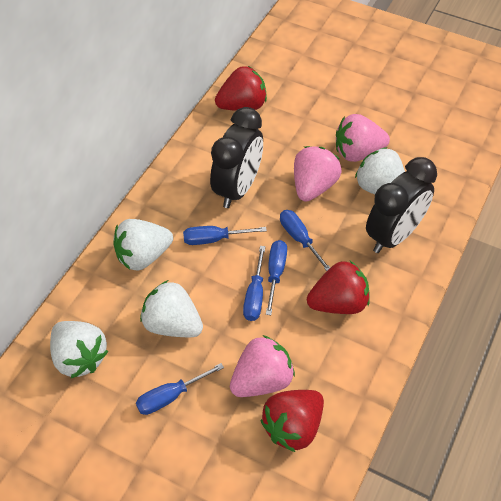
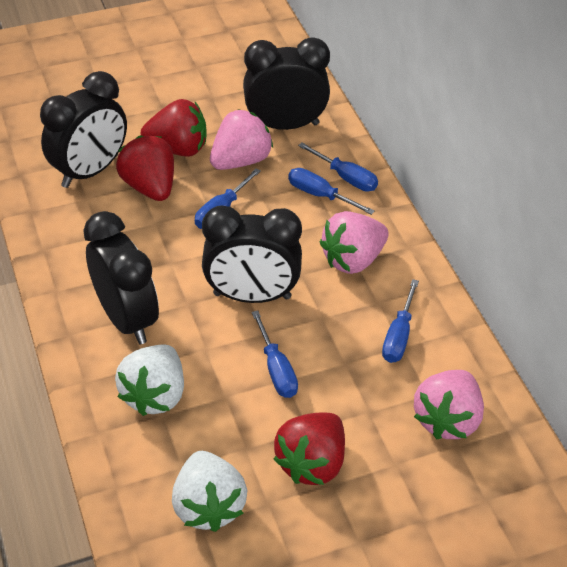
black clock: 2 -> 4
white strawberry: 4 -> 2

